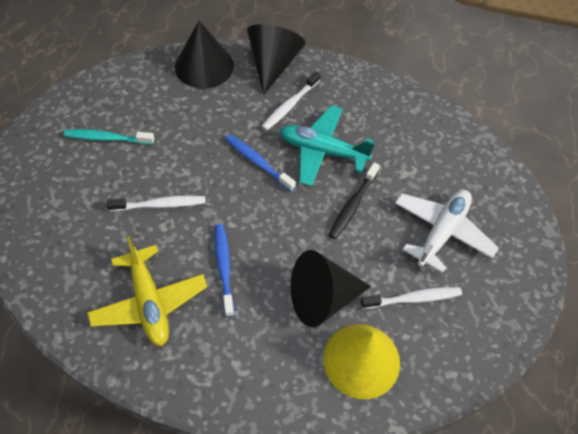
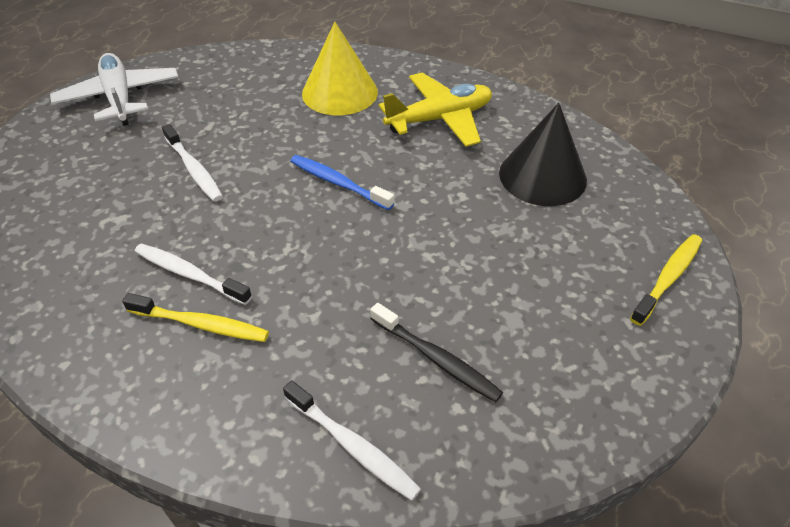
black cone: 3 -> 1
blue toothbrush: 2 -> 1
turquoise plane: 1 -> 0
turquoise toothbrush: 1 -> 0
yellow toothbrush: 0 -> 2

